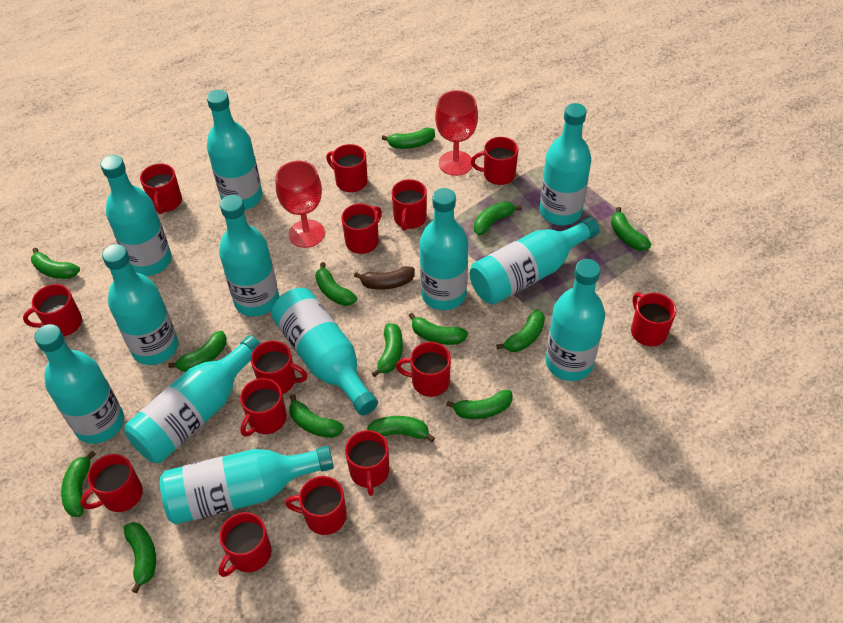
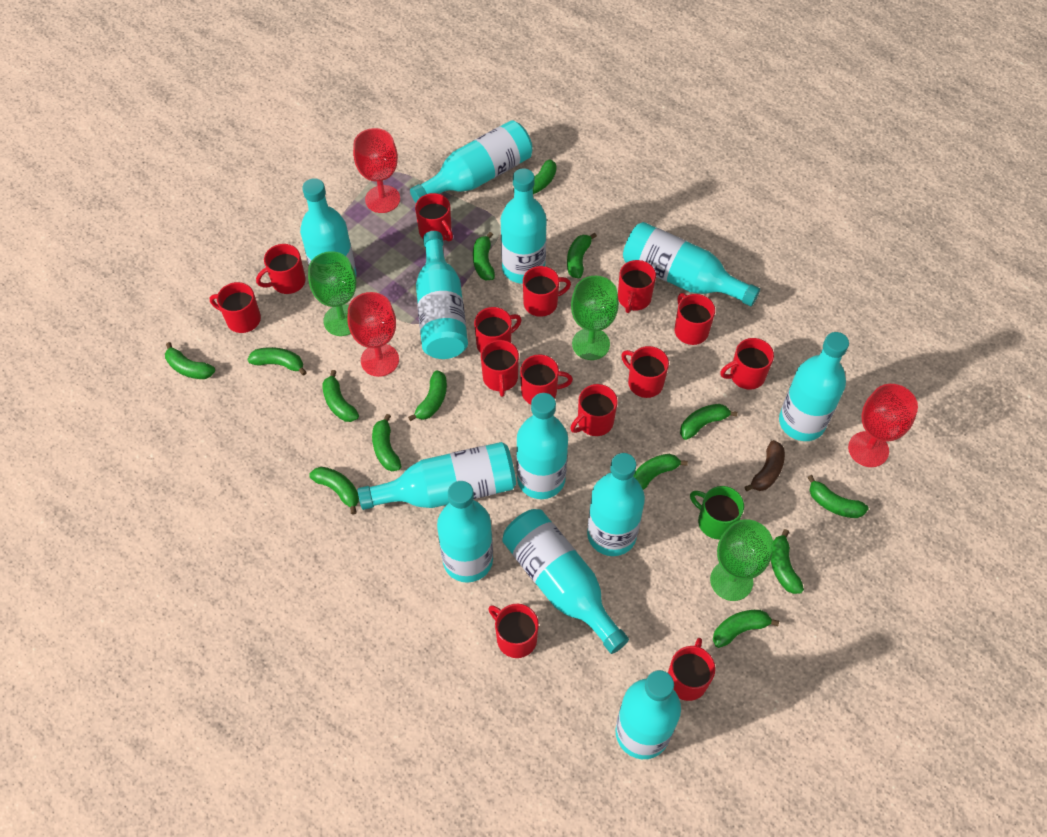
green goblet: 0 -> 3
green mug: 0 -> 1
red goblet: 2 -> 3

